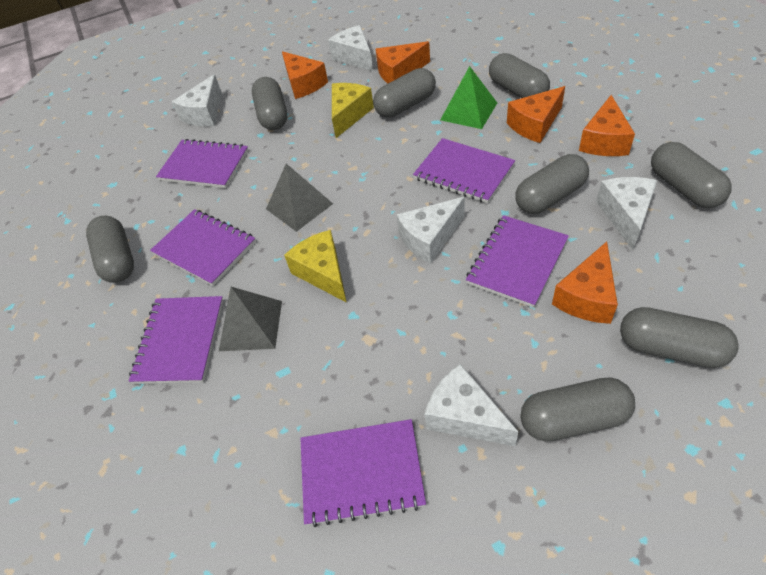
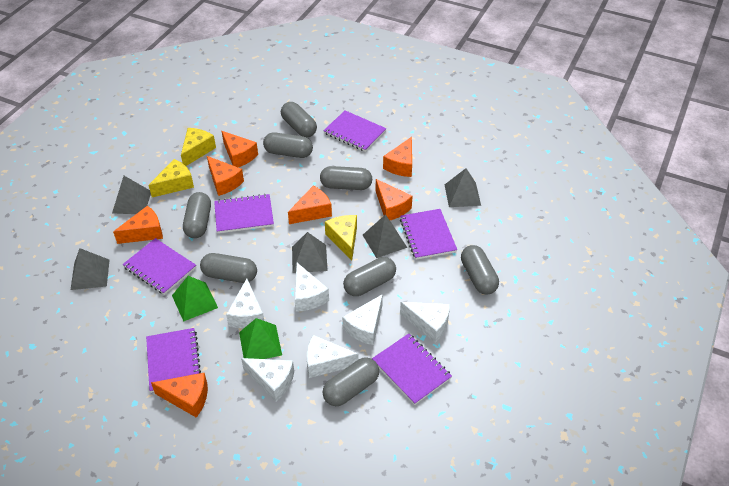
green pyramid: 1 -> 2
grey pyramid: 2 -> 5
orange cheese: 5 -> 7
white cheese: 5 -> 6
yellow cheese: 2 -> 3

